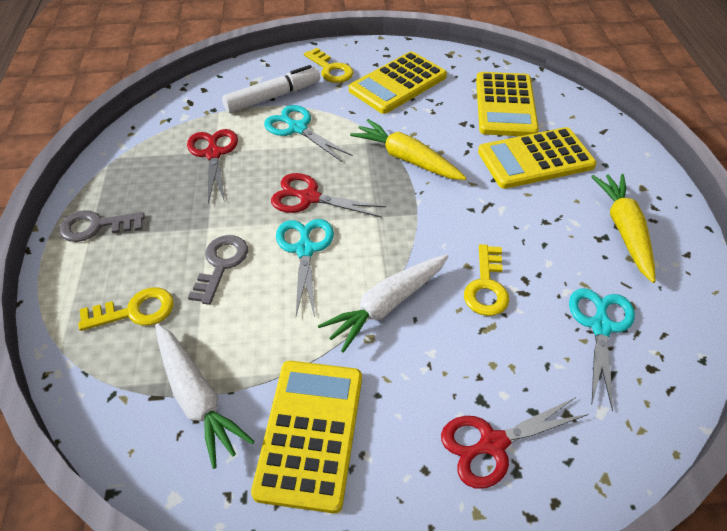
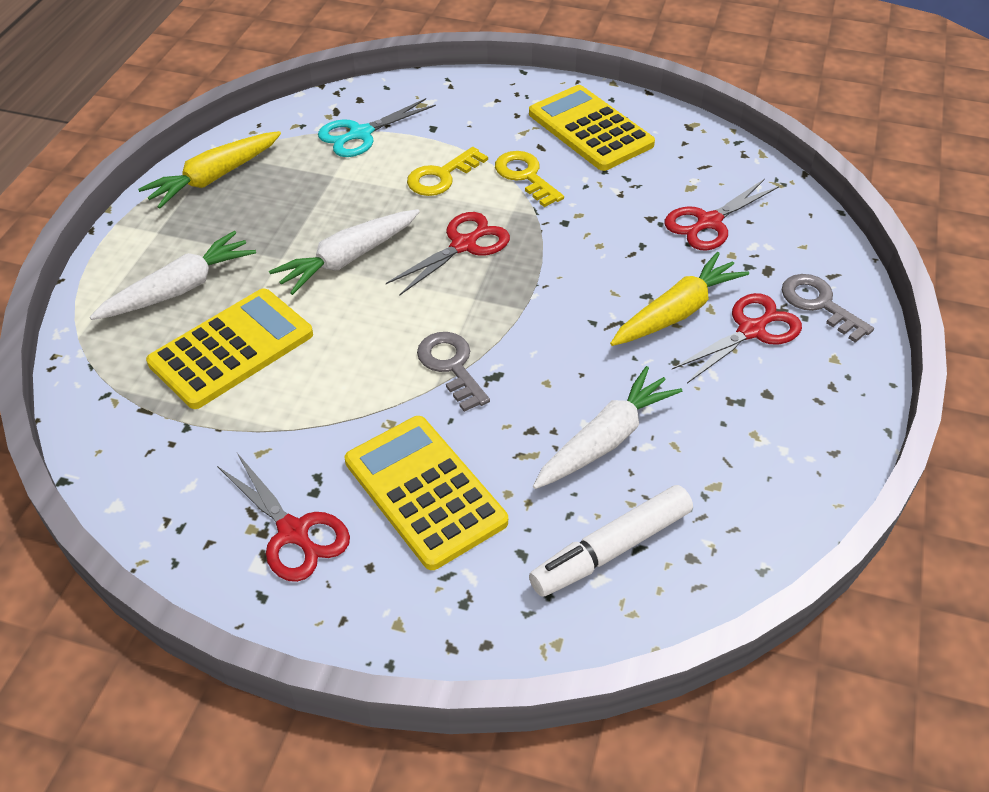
red scissors: 3 -> 4
turquoise scissors: 3 -> 1
white carrot: 2 -> 3
yellow calculator: 4 -> 3
yellow key: 3 -> 2

